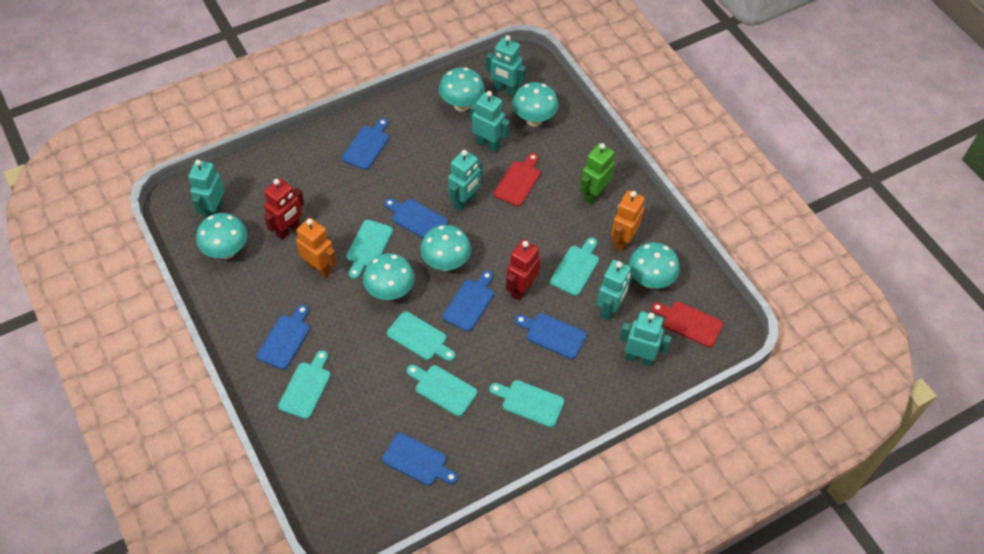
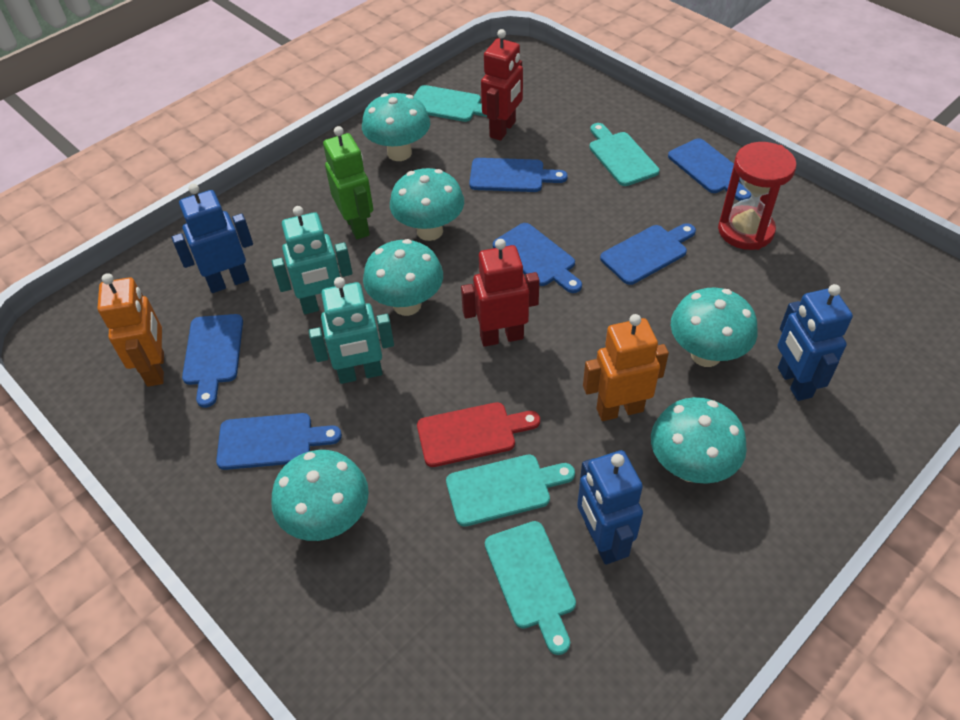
blue robot: 0 -> 3
red cutting board: 2 -> 1
red hourglass: 0 -> 1
turquoise cutting board: 6 -> 4
turquoise robot: 6 -> 2

